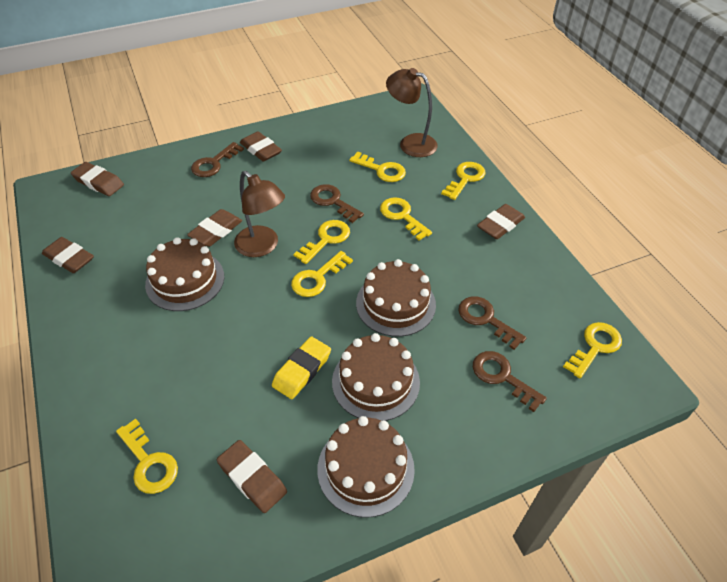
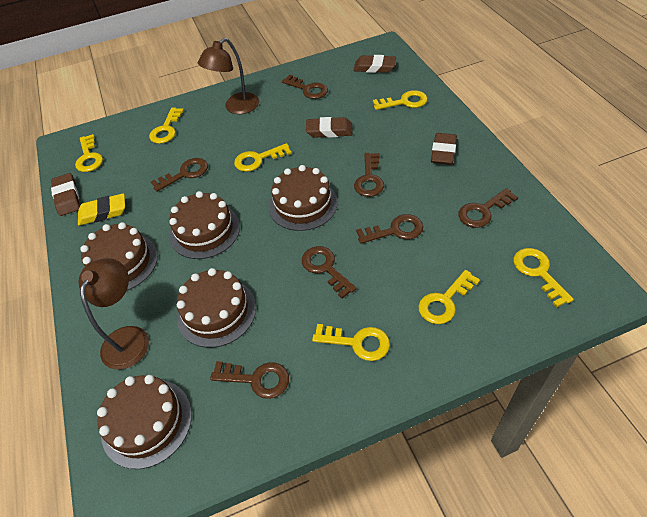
brown cake: 4 -> 5
brown eraser: 6 -> 4
brown key: 4 -> 7

